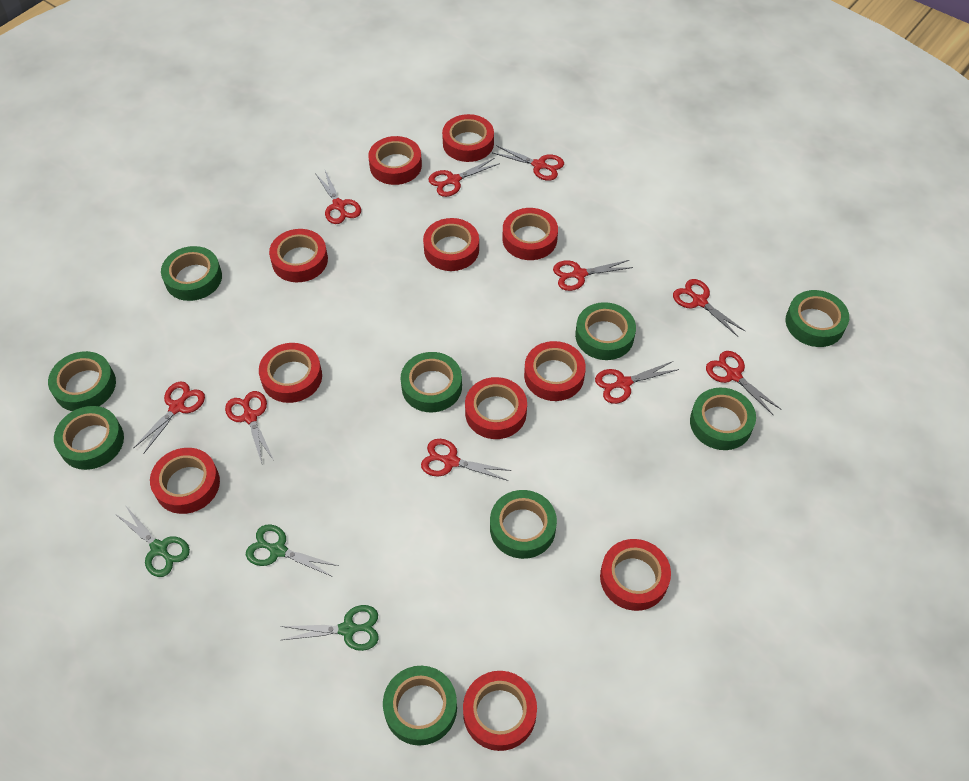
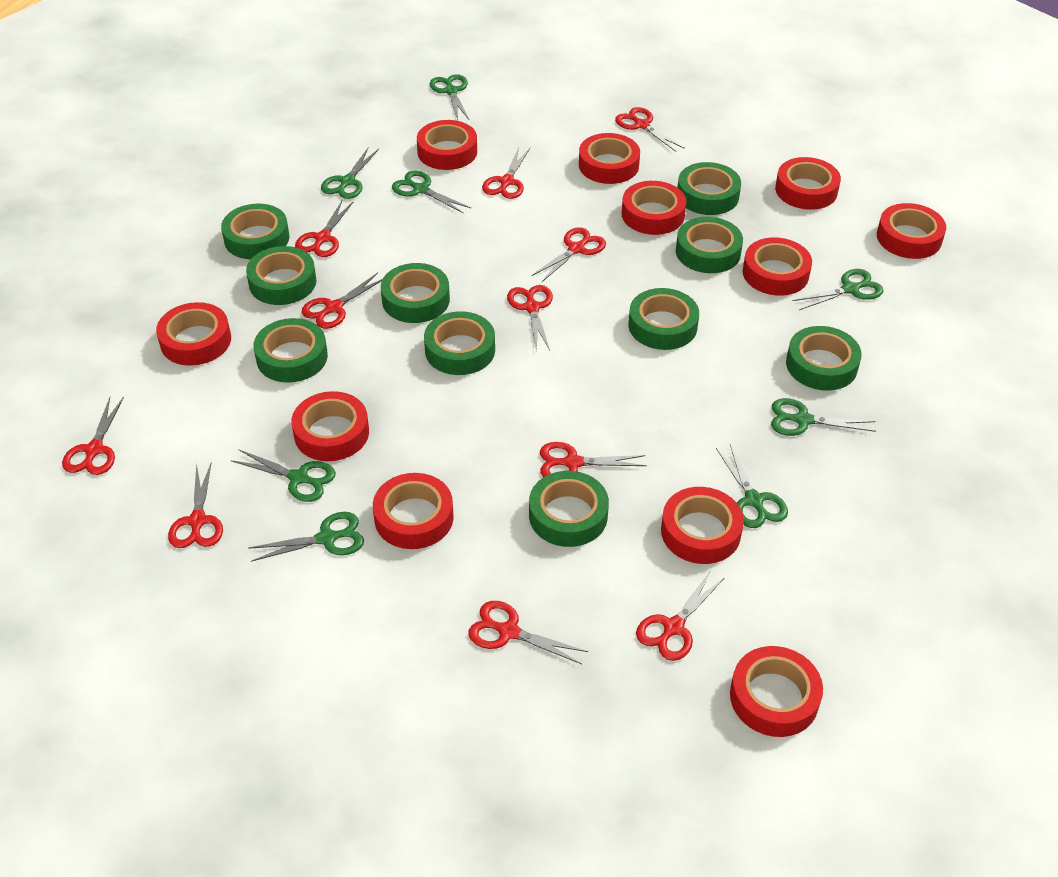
green scissors: 3 -> 8
green tape: 9 -> 10
red scissors: 10 -> 11

